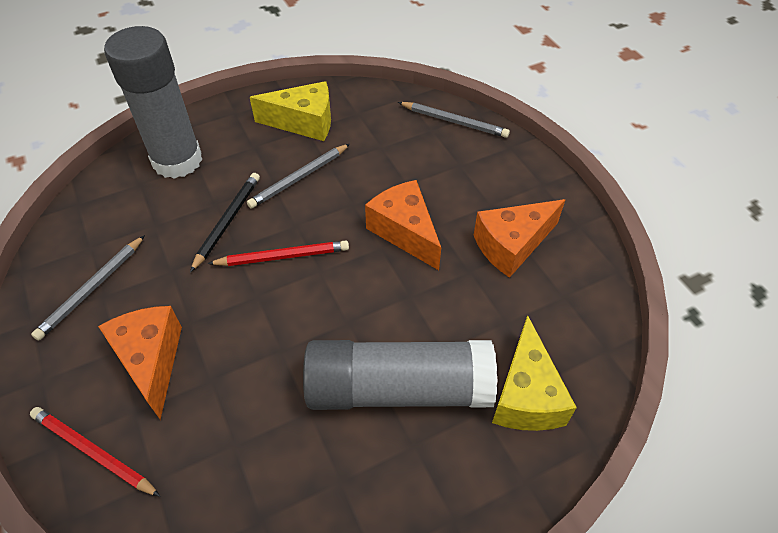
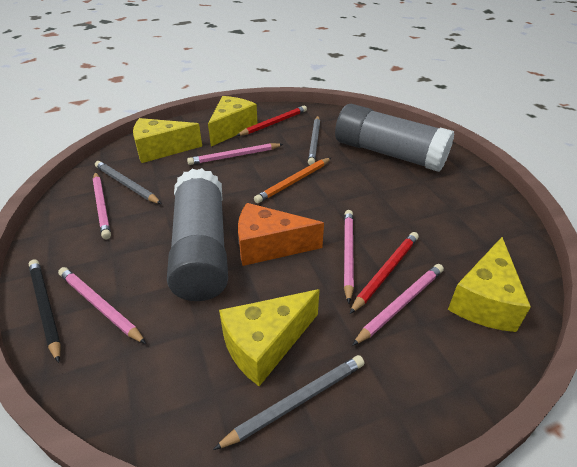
orange cheese: 3 -> 1
orange pencil: 0 -> 1
pink pencil: 0 -> 5
yellow cheese: 2 -> 4

